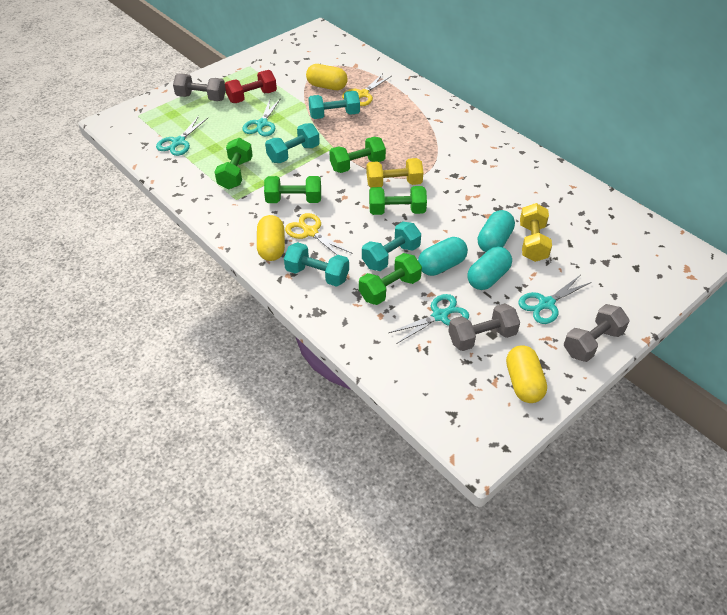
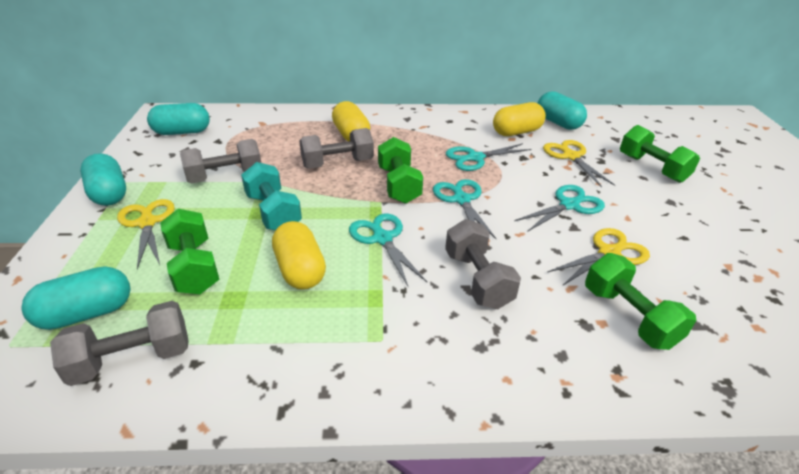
green dumbbell: 5 -> 4
grey dumbbell: 3 -> 4
red dumbbell: 1 -> 0
turquoise capsule: 3 -> 4
turquoise dumbbell: 4 -> 1
yellow dumbbell: 2 -> 0
yellow scissors: 2 -> 3

